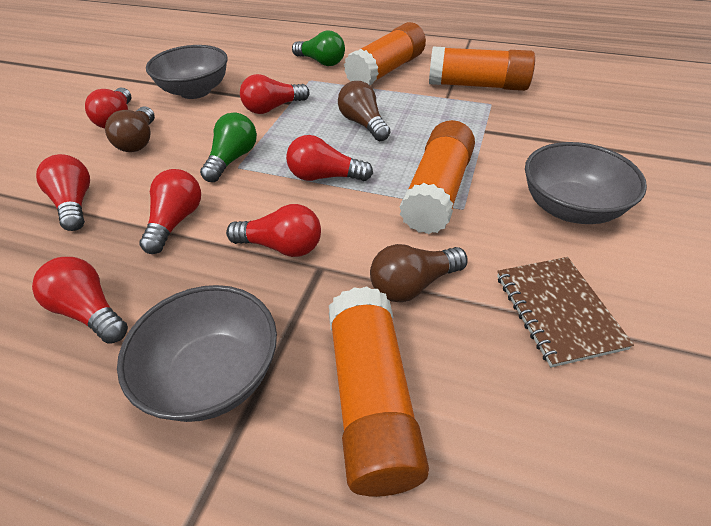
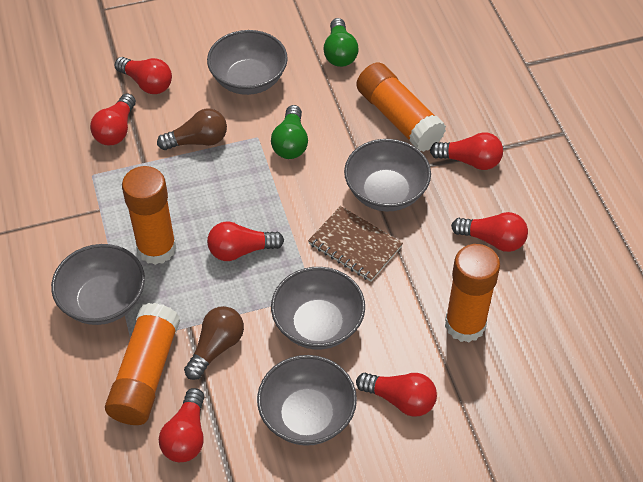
brown light bulb: 3 -> 2
grey bowl: 3 -> 5

